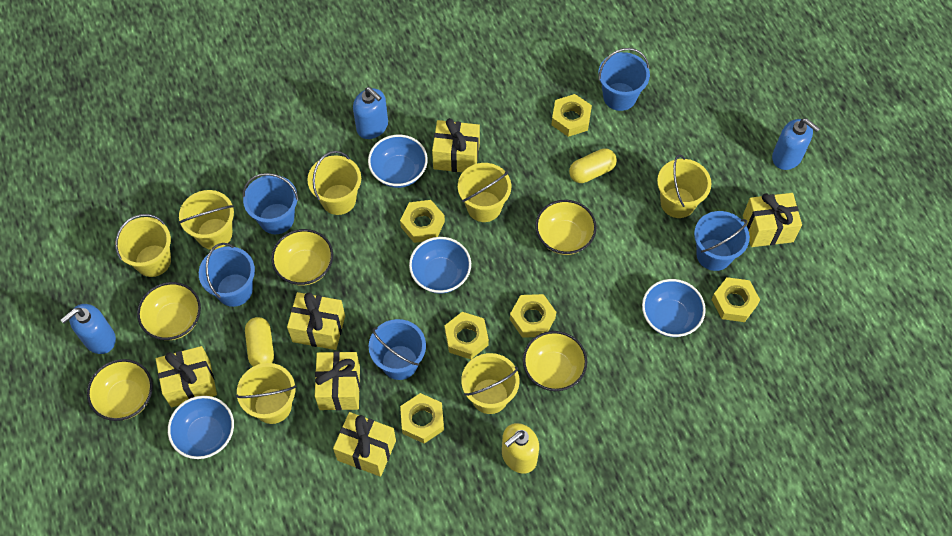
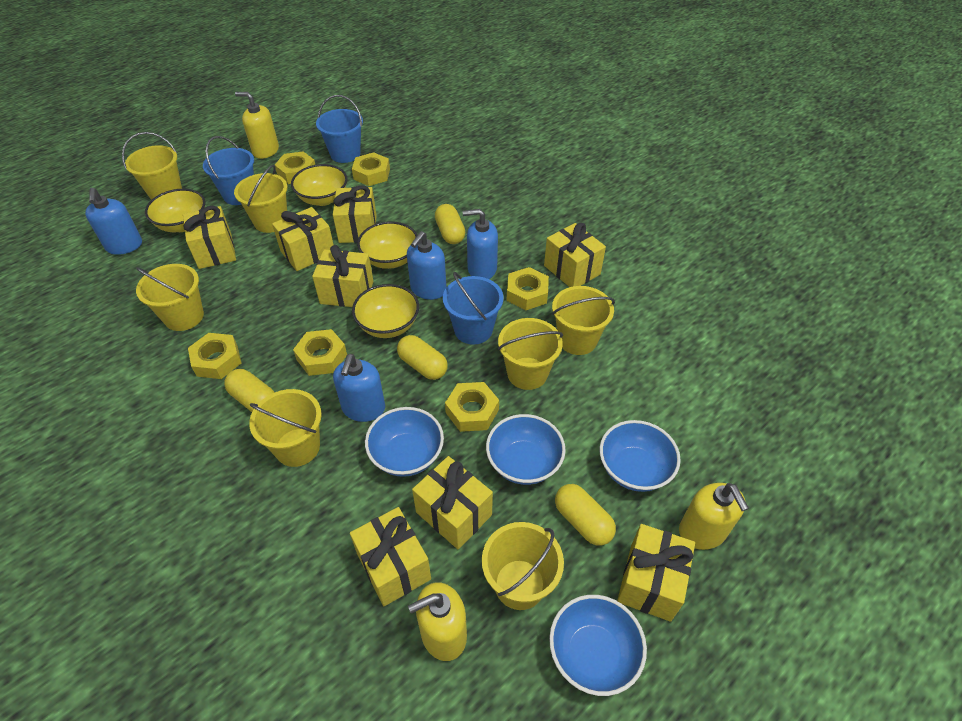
blue bucket: 5 -> 3
blue soap dispenser: 3 -> 4
yellow bowl: 5 -> 4
yellow capsule: 2 -> 4
yellow gift: 6 -> 8
yellow soap dispenser: 1 -> 3

